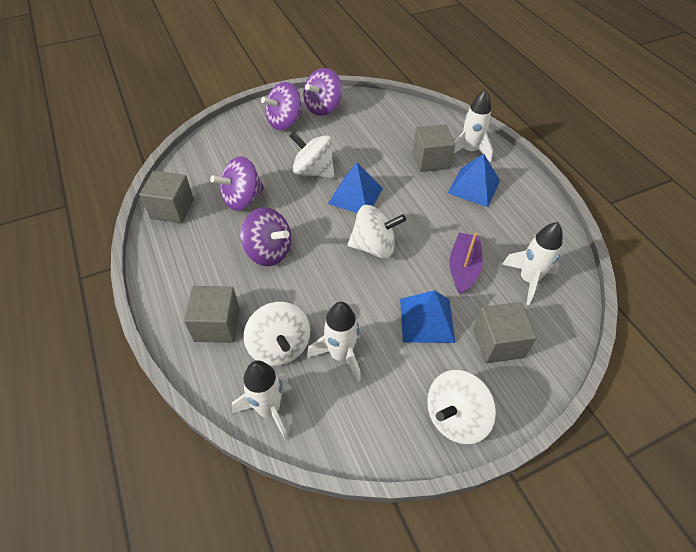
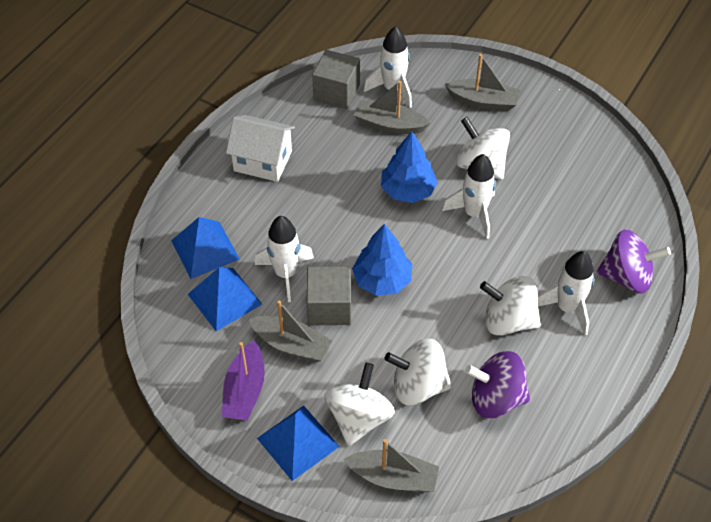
blue tree: 0 -> 2
grey boat: 0 -> 4
grey cube: 4 -> 2
purple spinning top: 4 -> 2
white house: 0 -> 1

